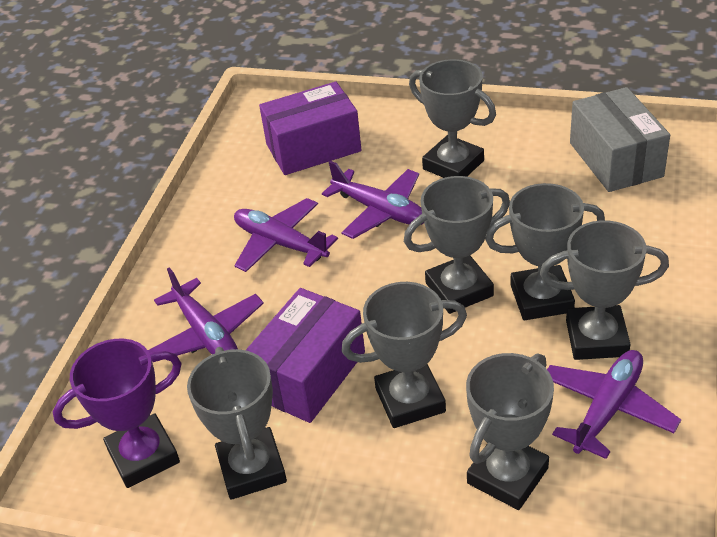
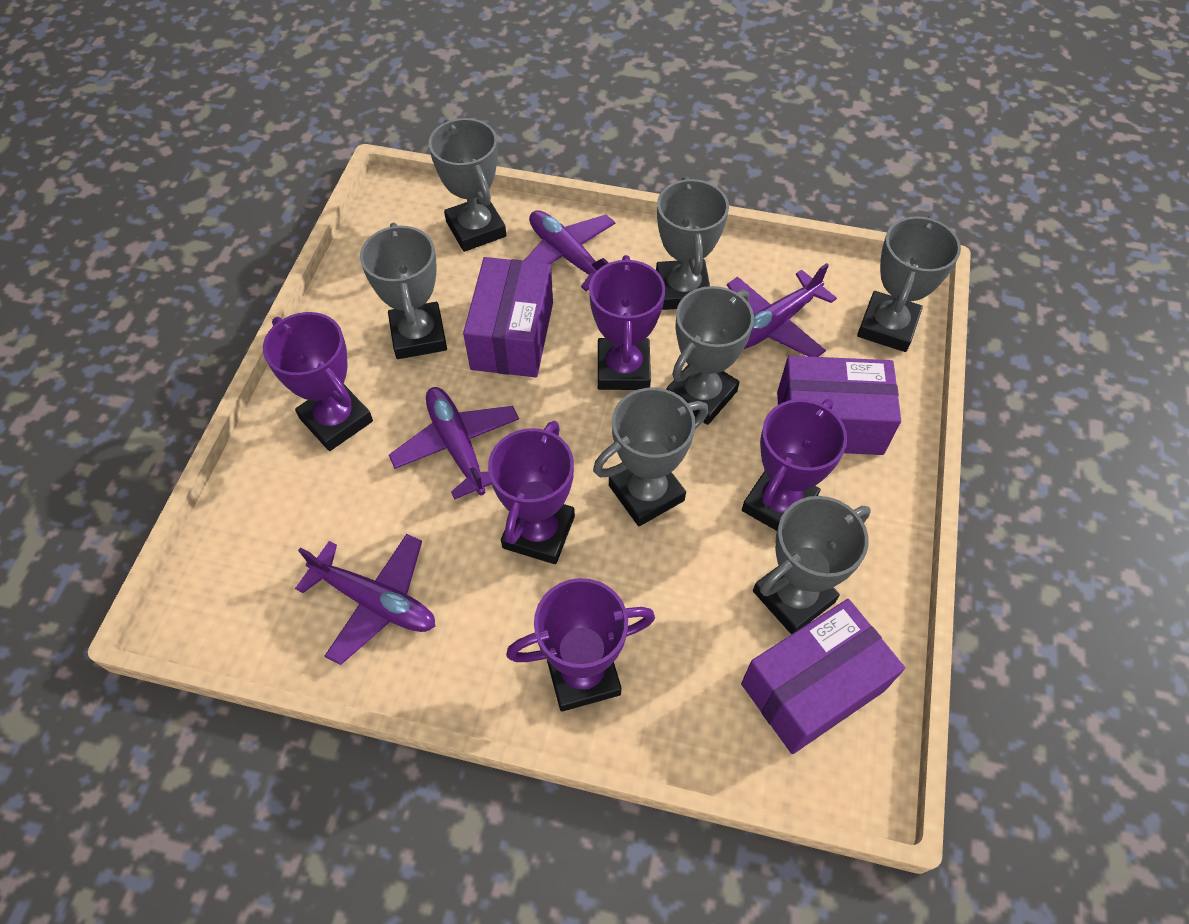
grey box: 1 -> 0
purple box: 2 -> 3
purple trophy: 1 -> 5

